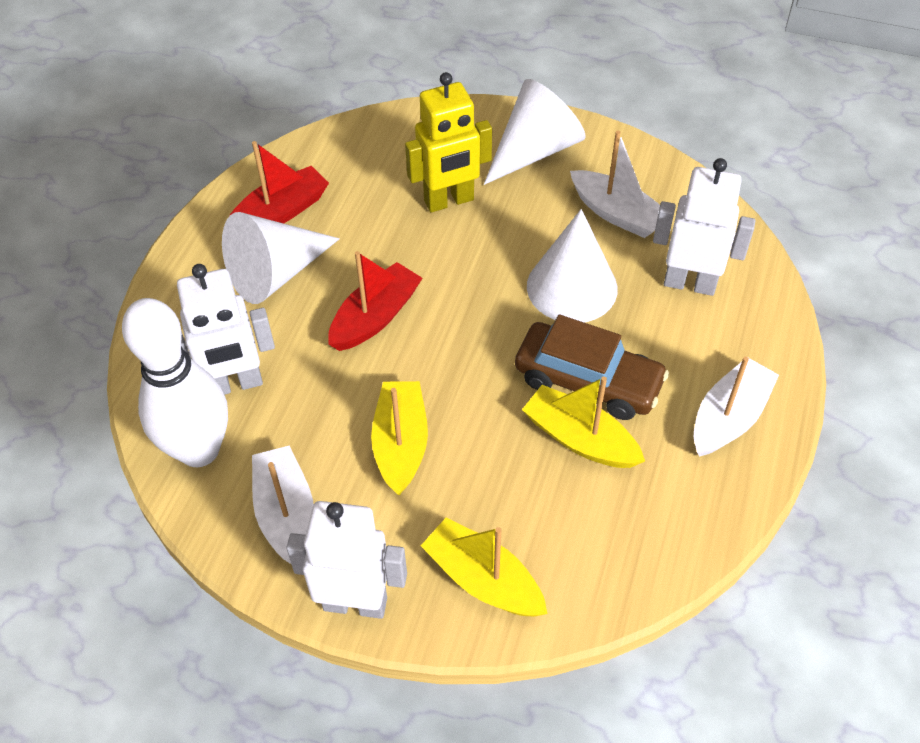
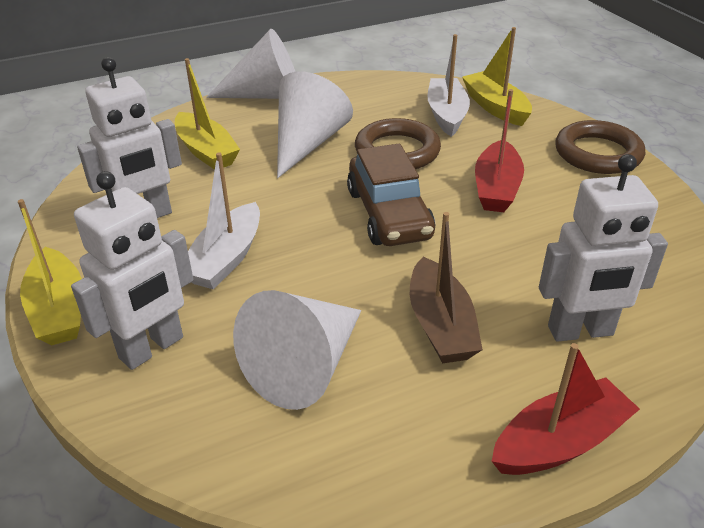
brown boat: 0 -> 1
brown ring: 0 -> 2
white boat: 3 -> 2
white bowling pin: 1 -> 0
yellow robot: 1 -> 0

